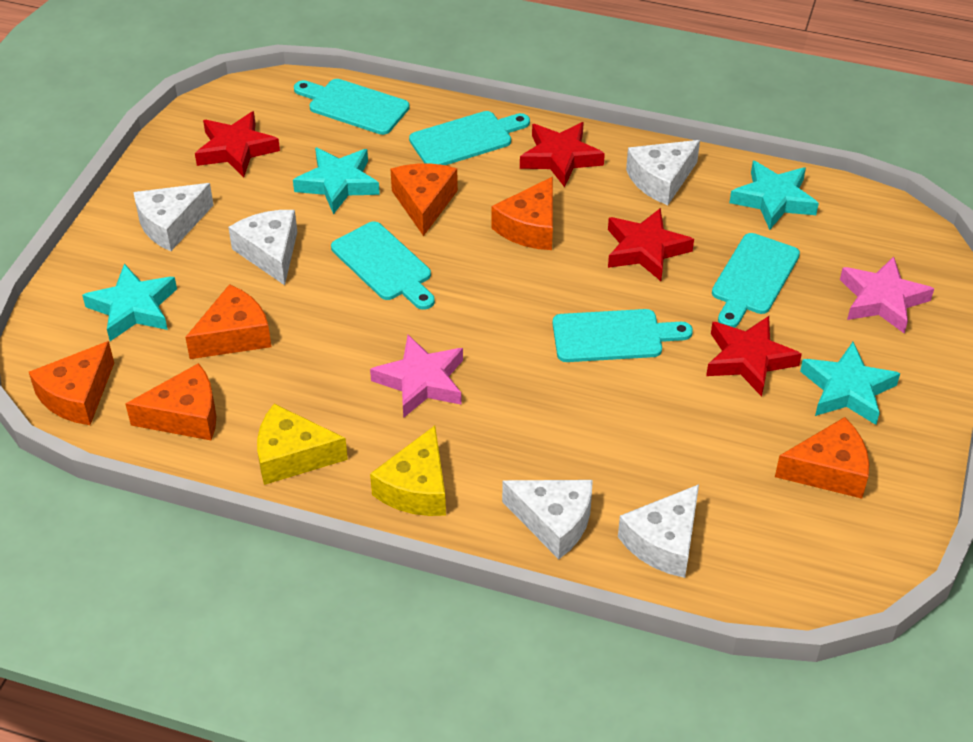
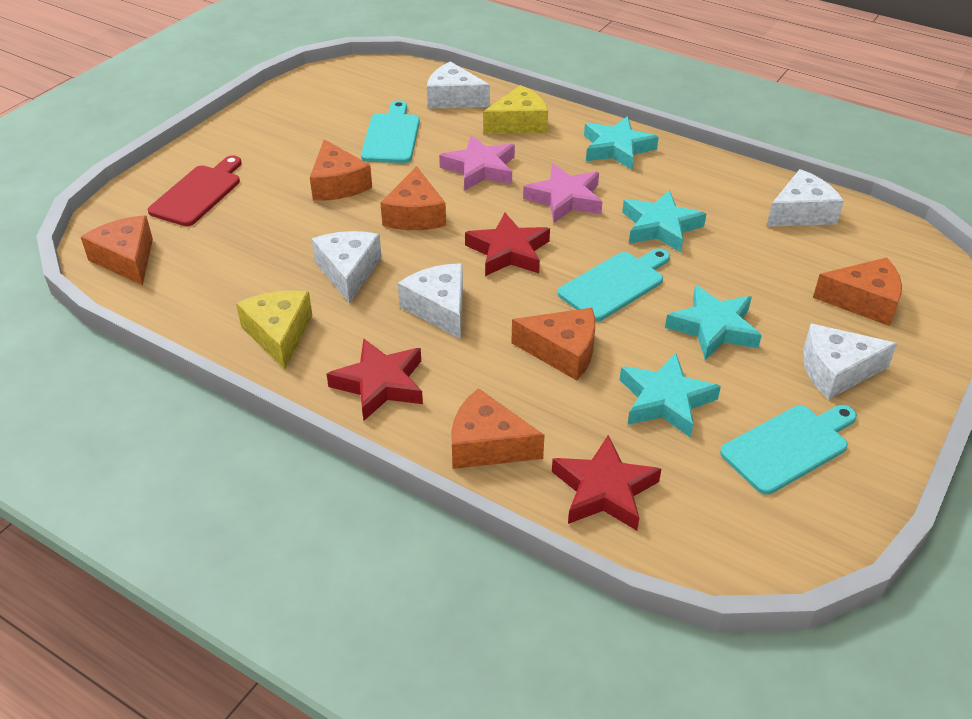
red cutting board: 0 -> 1
red star: 4 -> 3
turquoise cutting board: 5 -> 3

